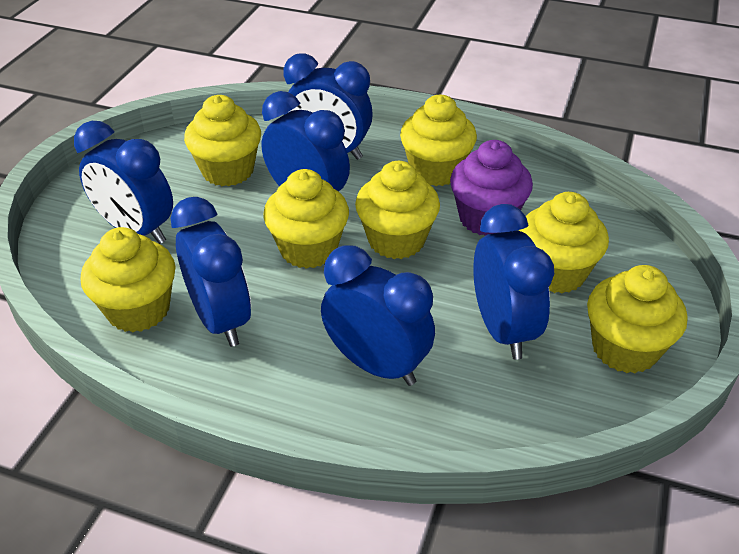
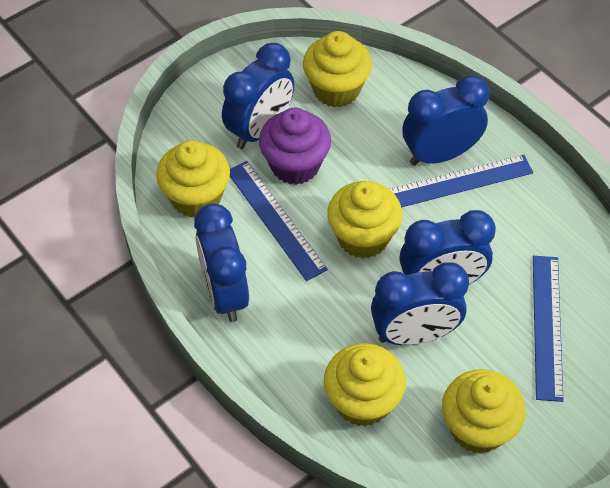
blue clock: 6 -> 5
blue ruler: 0 -> 3
yellow cupcake: 7 -> 5

